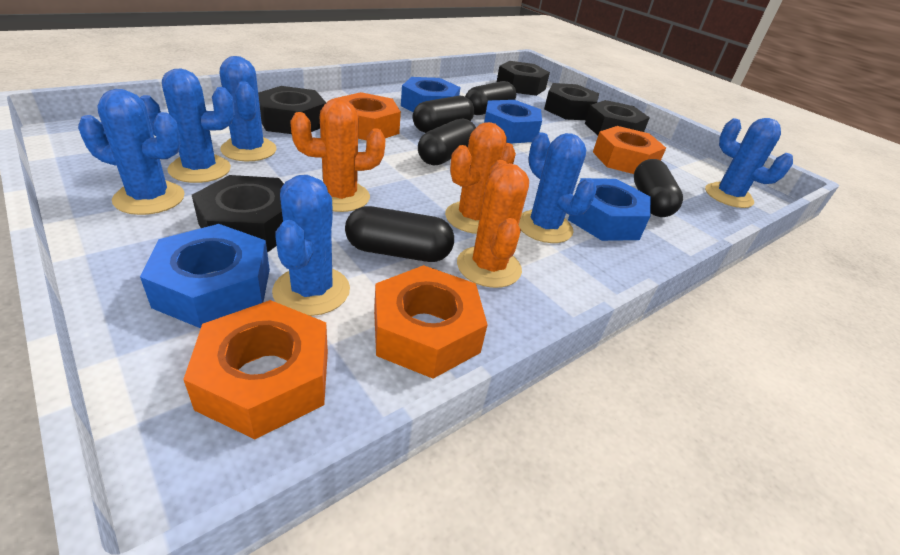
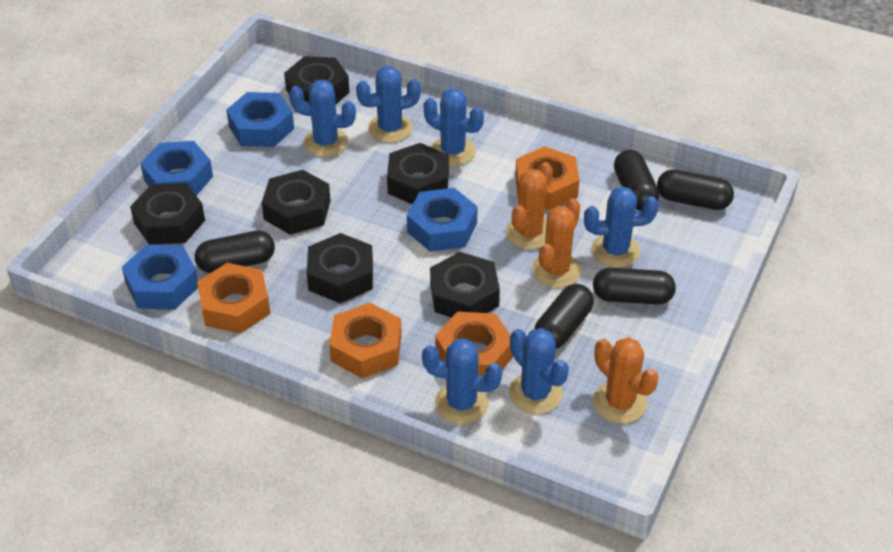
black nut: 5 -> 6

